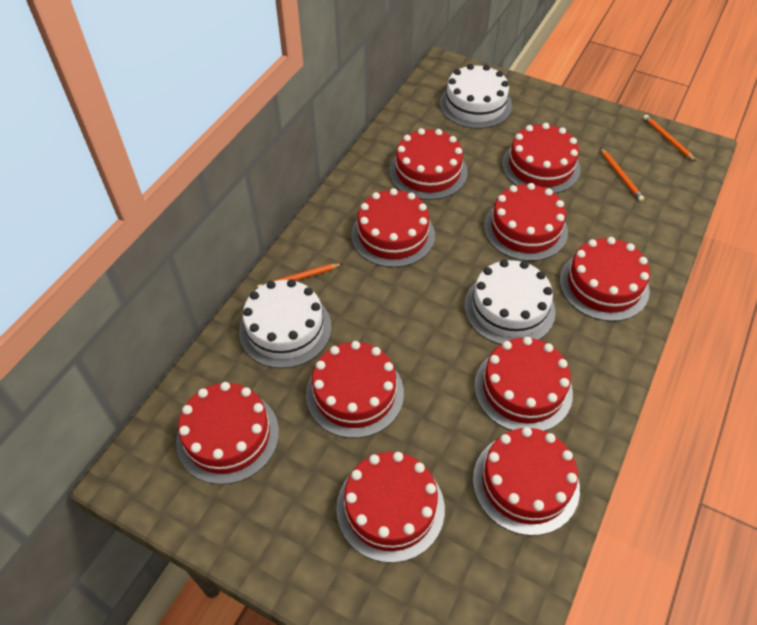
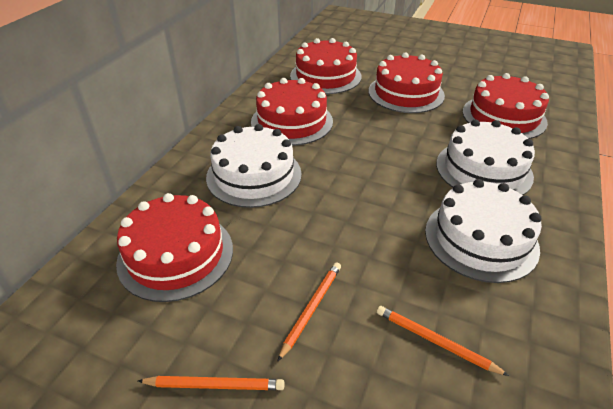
red cake: 10 -> 5

